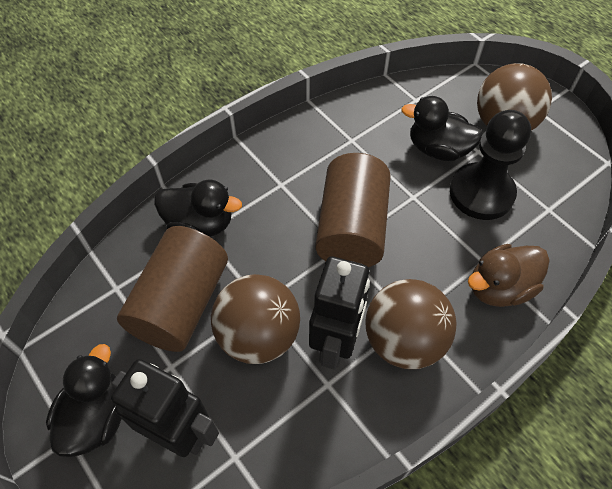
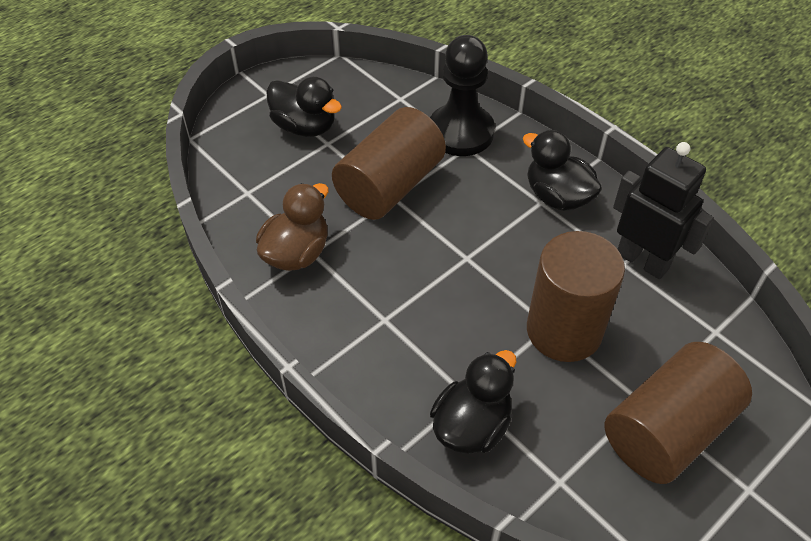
black robot: 2 -> 1
brown ball: 3 -> 0
brown cylinder: 2 -> 3

